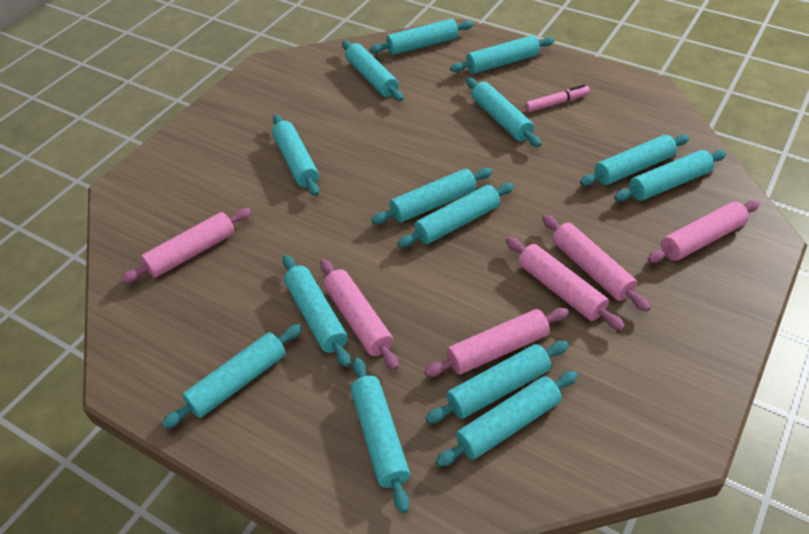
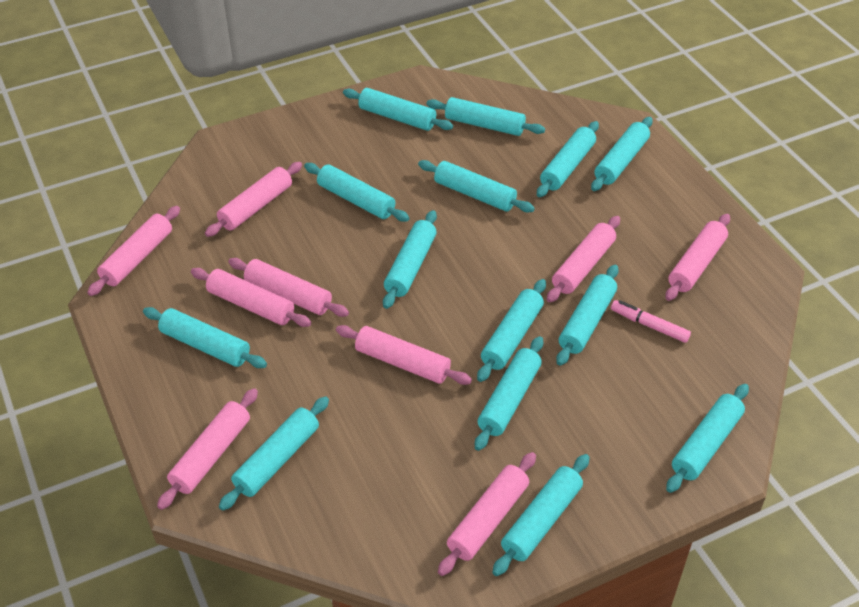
pink rolling pin: 6 -> 9

